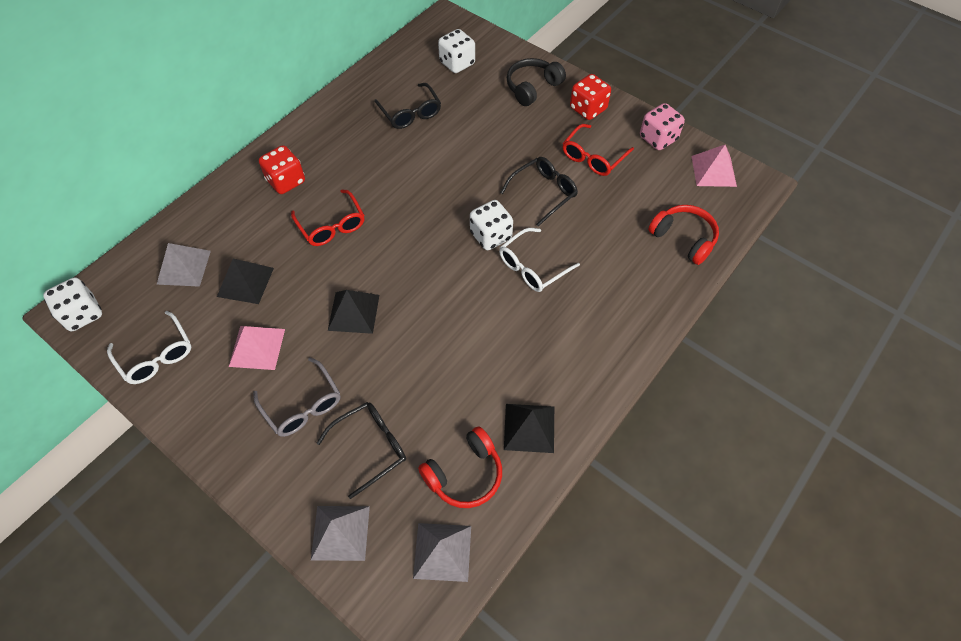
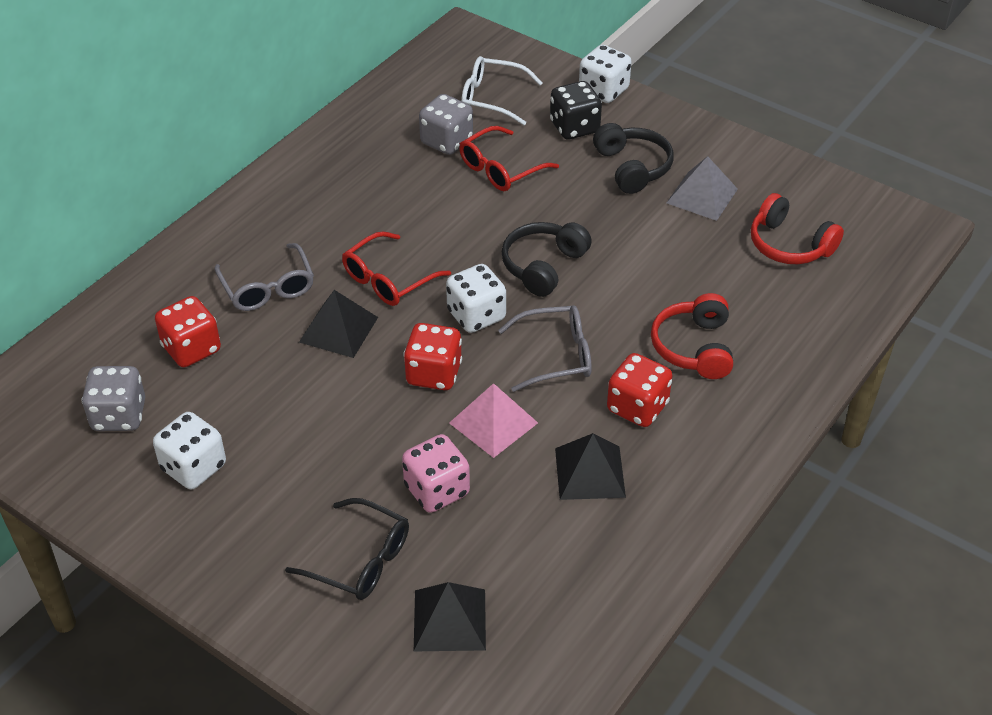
black dice: 0 -> 1
black glasses: 3 -> 1
black headphones: 1 -> 2
grey dice: 0 -> 2
grey glasses: 1 -> 2
grey pyramid: 3 -> 1
pink pyramid: 2 -> 1
red dice: 2 -> 3
white glasses: 2 -> 1

